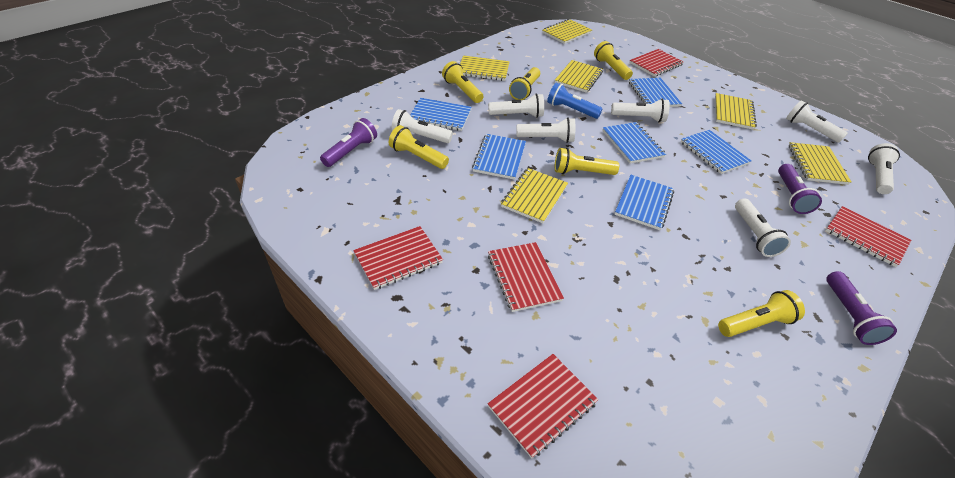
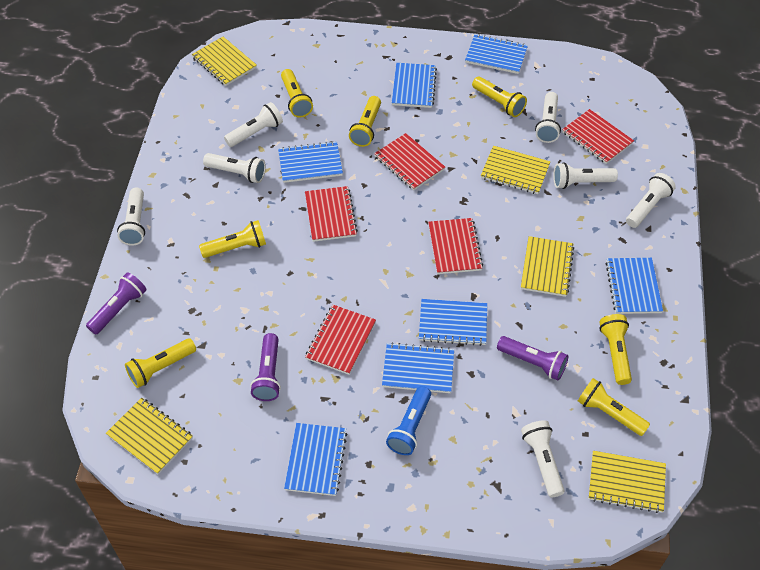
blue notebook: 6 -> 7
yellow flashlight: 6 -> 7
yellow notebook: 6 -> 5

